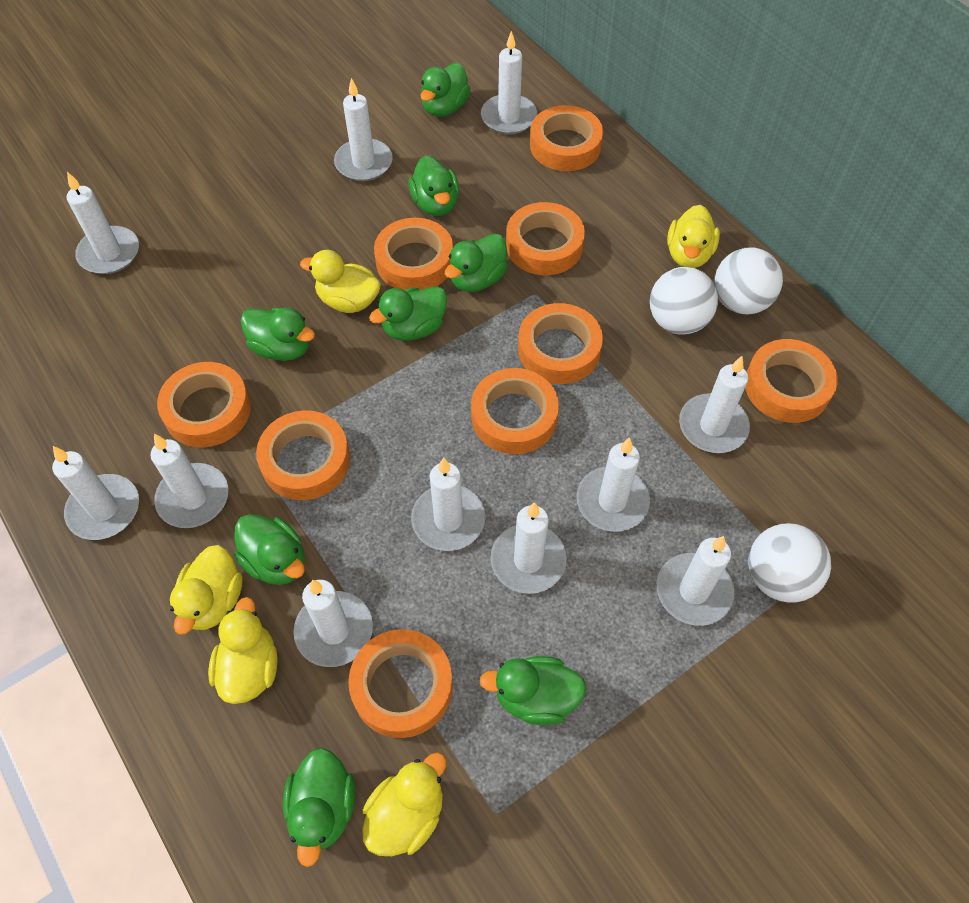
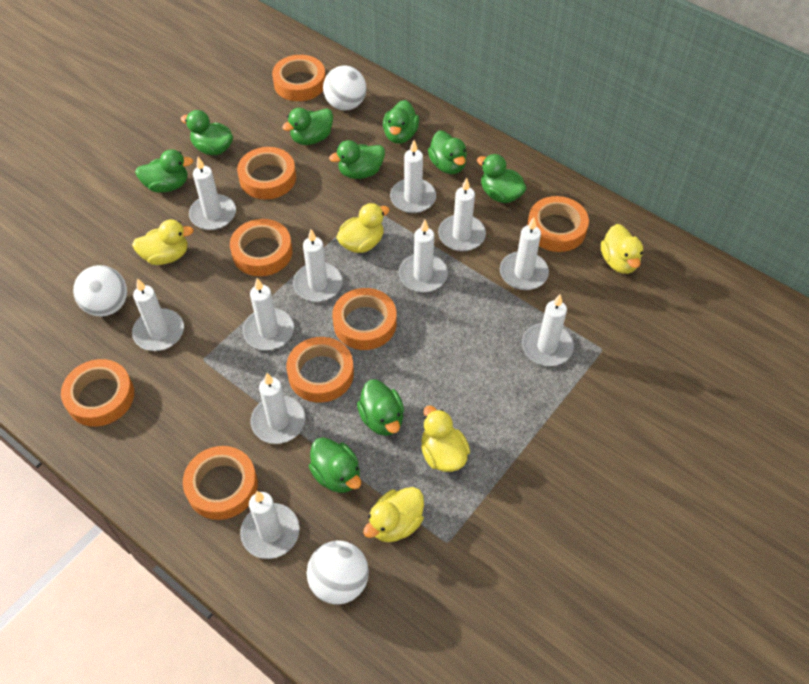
green duck: 8 -> 9
orange tape: 9 -> 8

